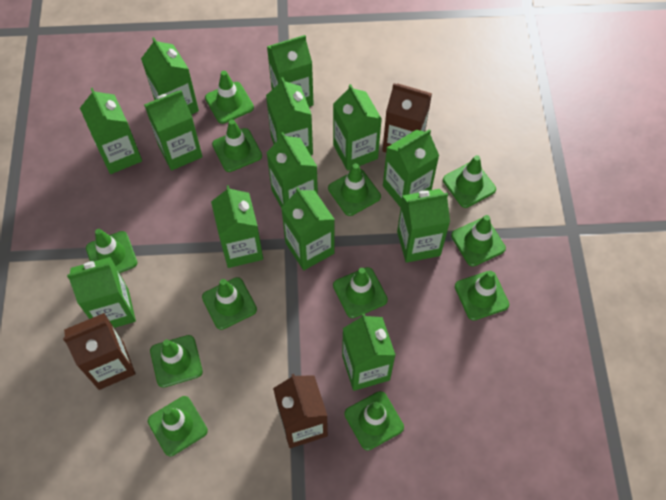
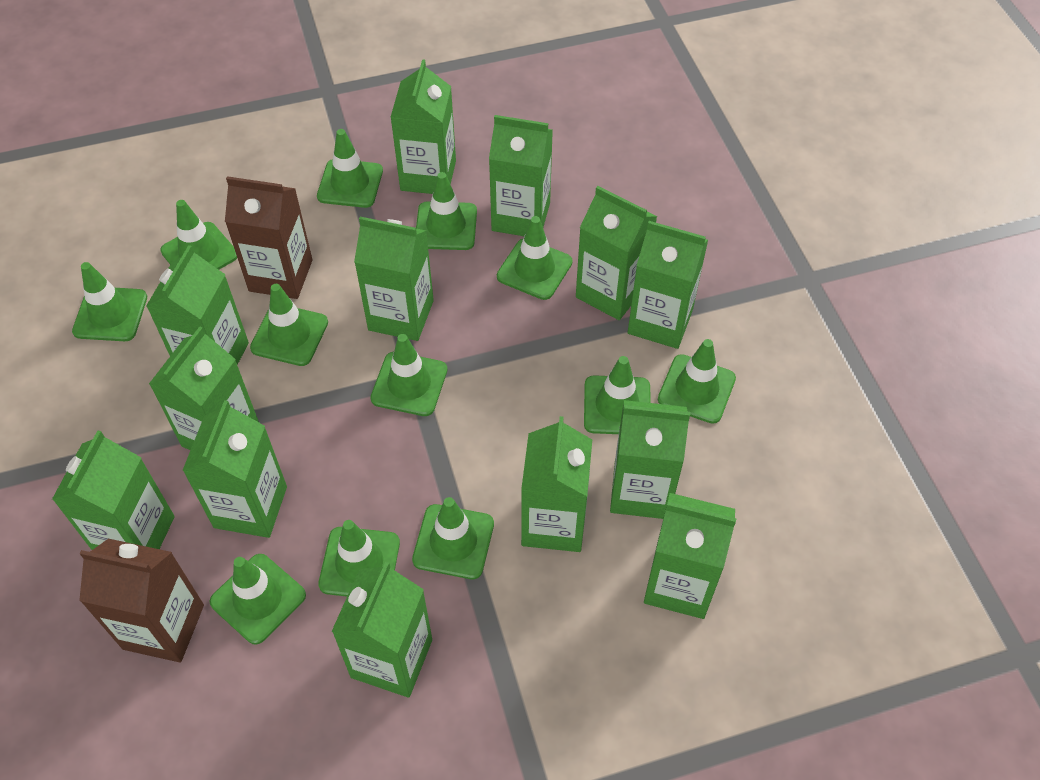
brown carton: 3 -> 2

